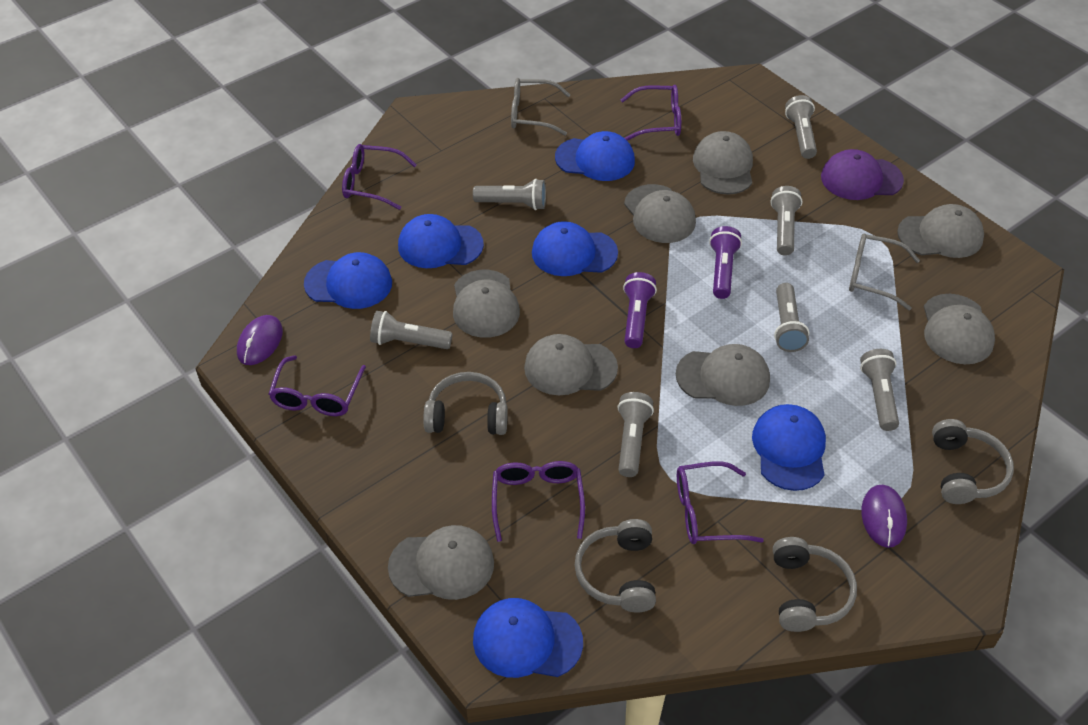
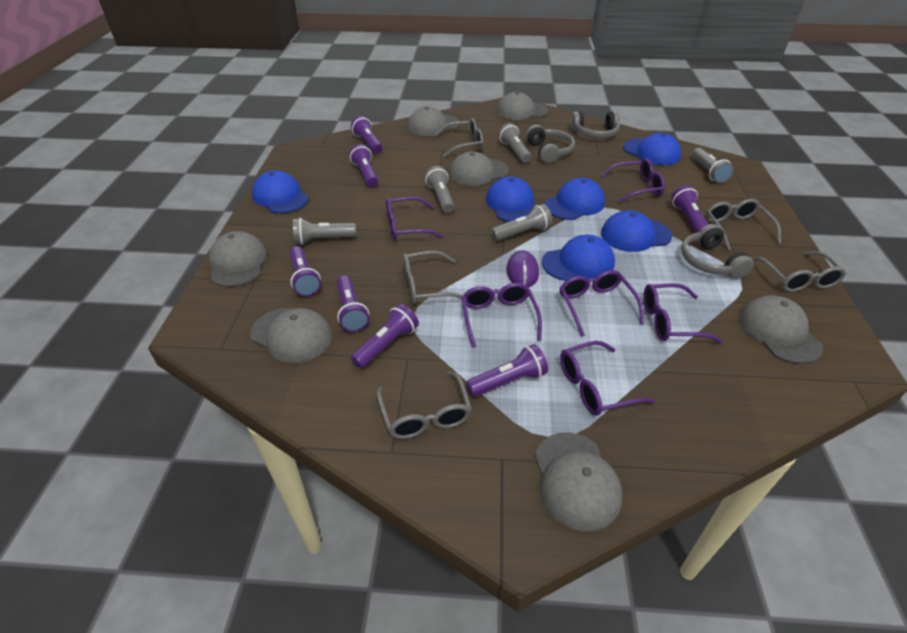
grey cap: 8 -> 7
grey flashlight: 7 -> 5
grey glasses: 2 -> 5
grey headphones: 4 -> 3
purple cap: 1 -> 0
purple flashlight: 2 -> 7
purple glasses: 5 -> 6
purple mouse: 2 -> 1

